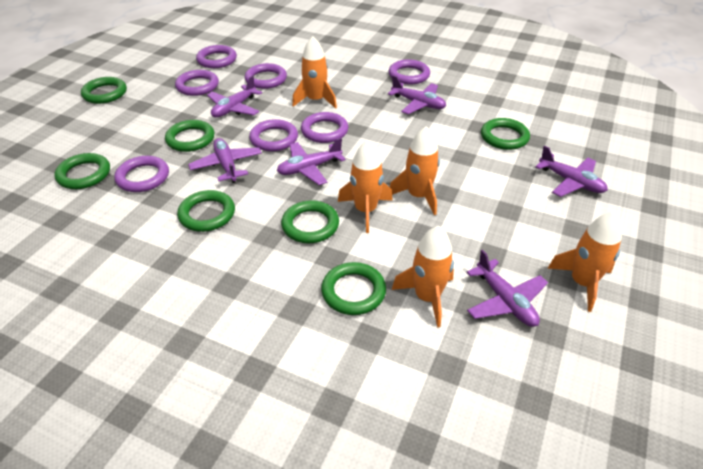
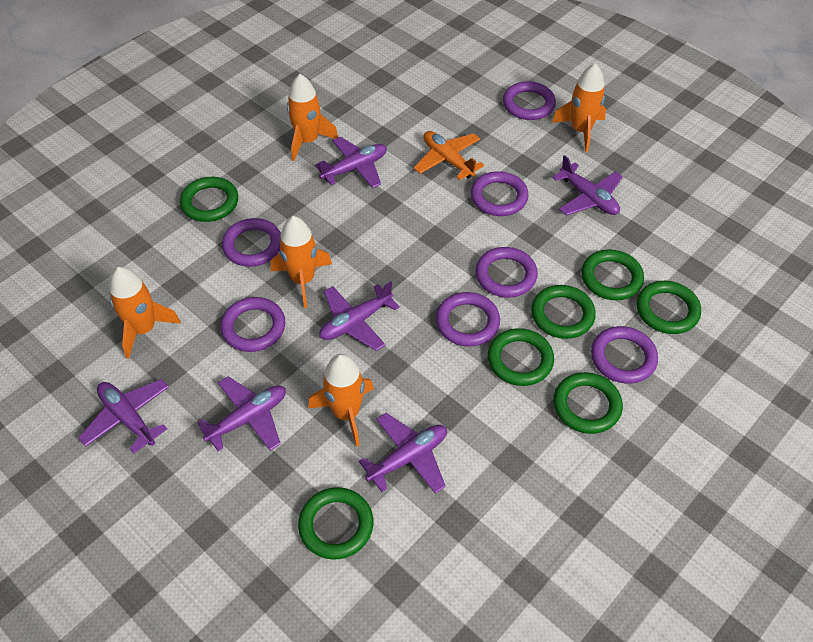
orange plane: 0 -> 1

